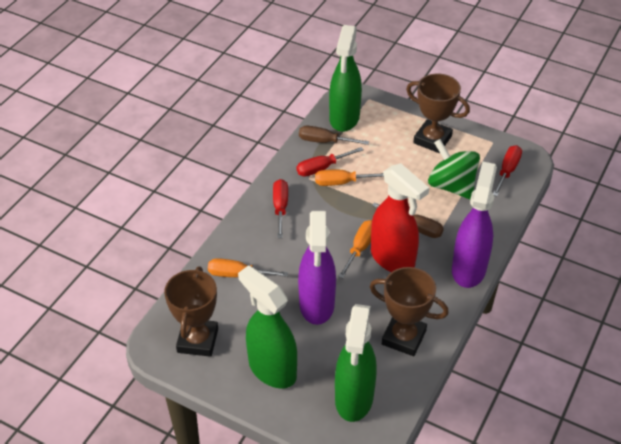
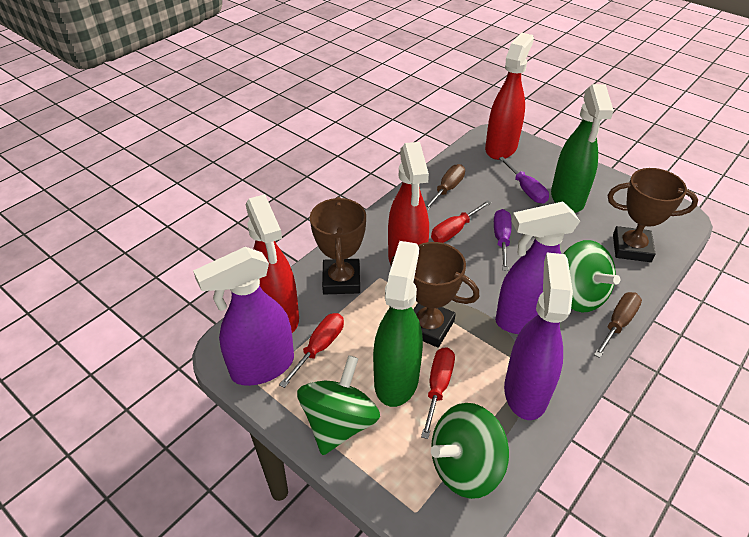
green spinning top: 1 -> 3
green spray bottle: 3 -> 2
orange screwdriver: 3 -> 0
purple screwdriver: 0 -> 2
purple spray bottle: 2 -> 3
red spray bottle: 1 -> 3

